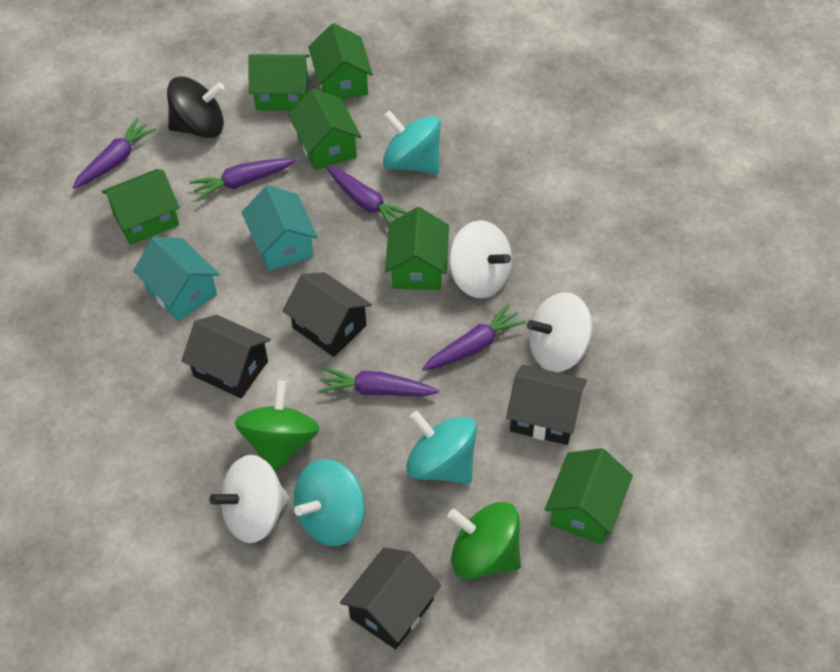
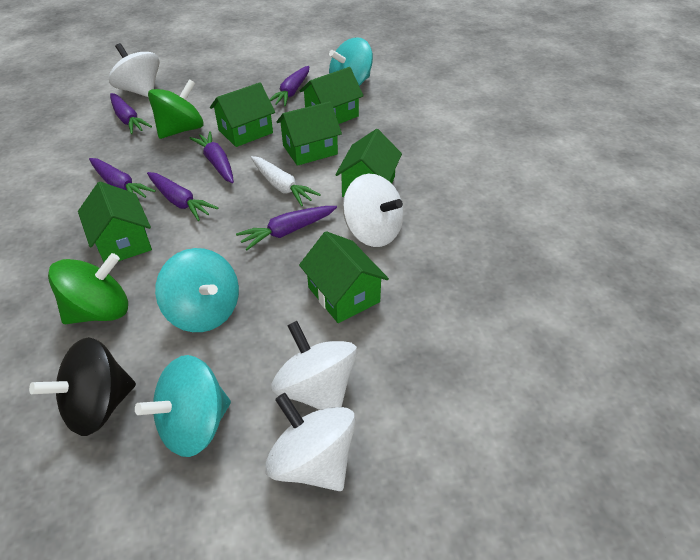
black house: 4 -> 0
purple carrot: 5 -> 6
turquoise house: 2 -> 0
white carrot: 0 -> 1
white spinning top: 3 -> 4

